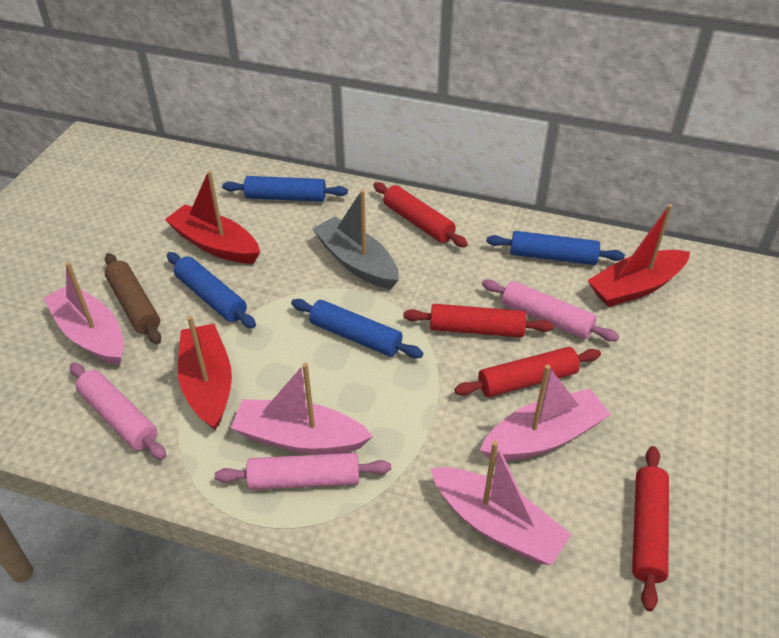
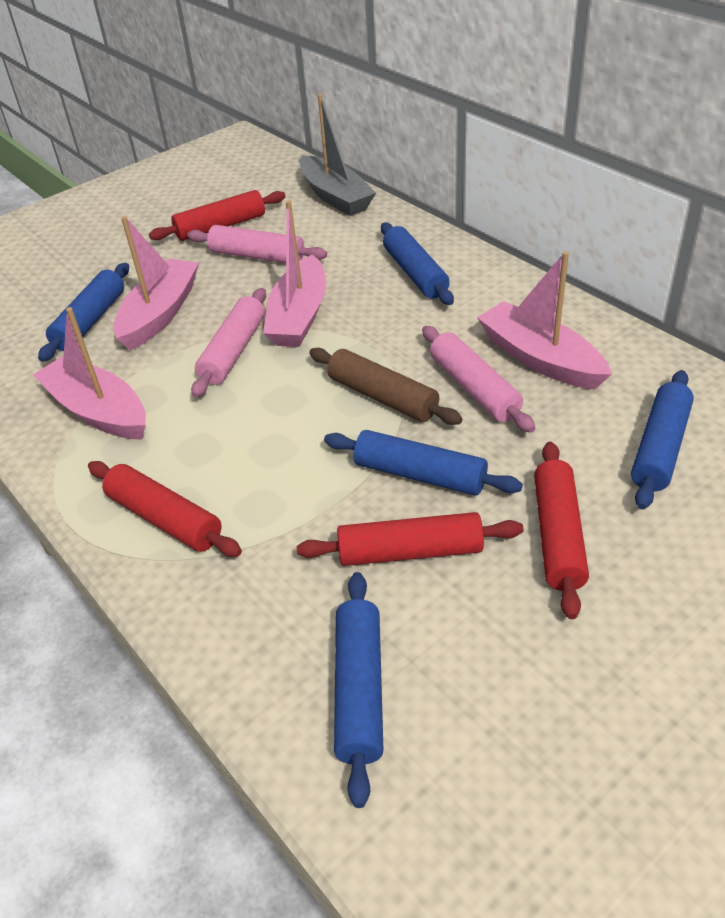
blue rolling pin: 4 -> 5
red boat: 3 -> 0

